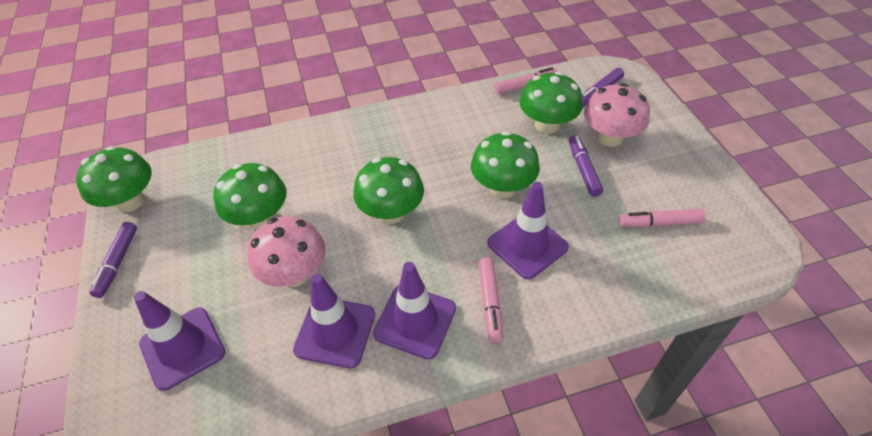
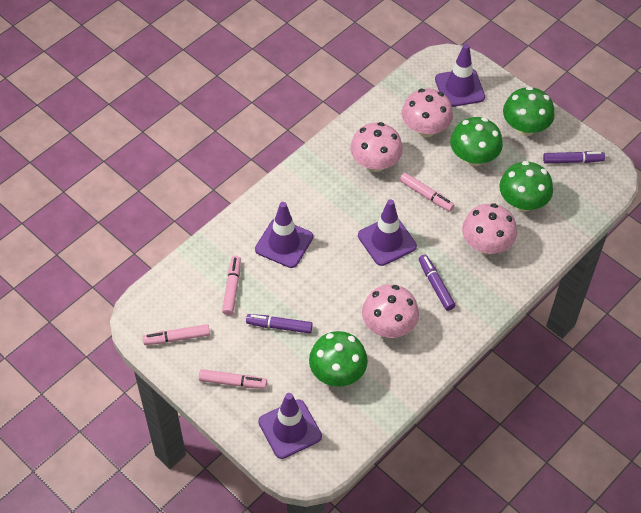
green mushroom: 5 -> 4
pink marker: 3 -> 4
pink mushroom: 2 -> 4

